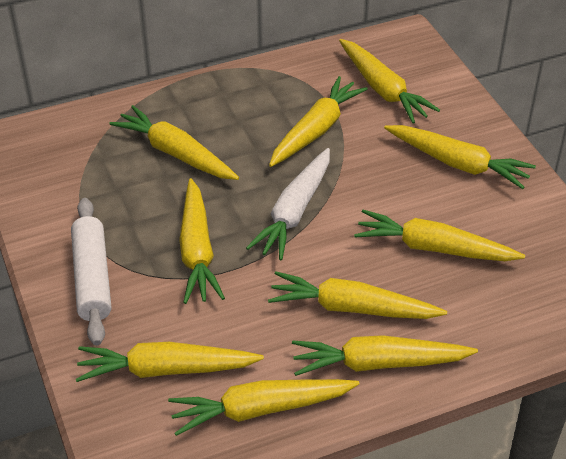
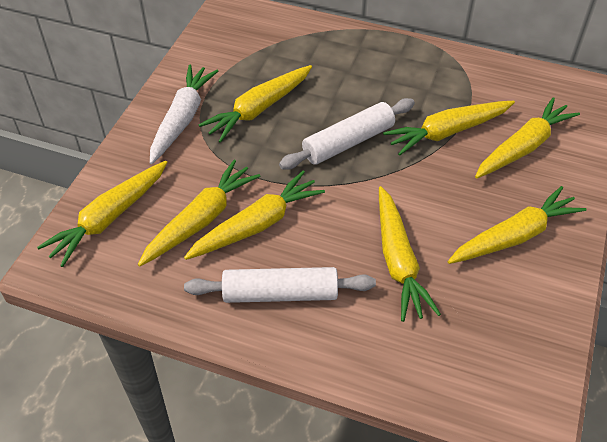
white rolling pin: 1 -> 2
yellow carrot: 10 -> 8

